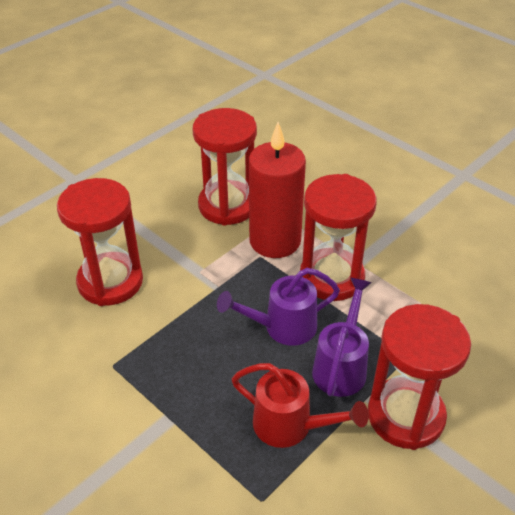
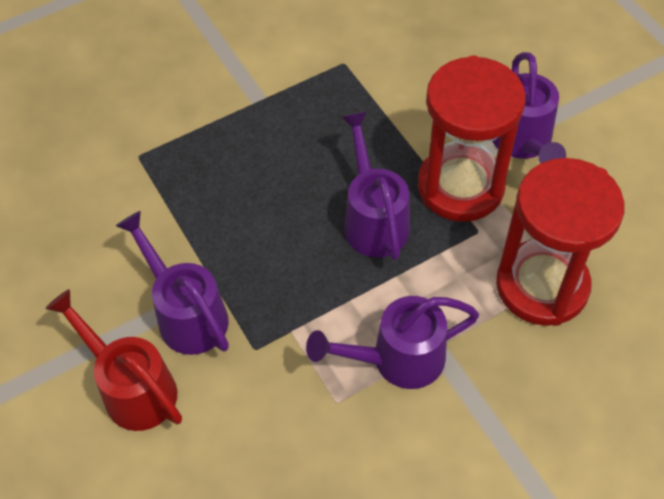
purple watering can: 2 -> 4
red candle: 1 -> 0
red hourglass: 4 -> 2

